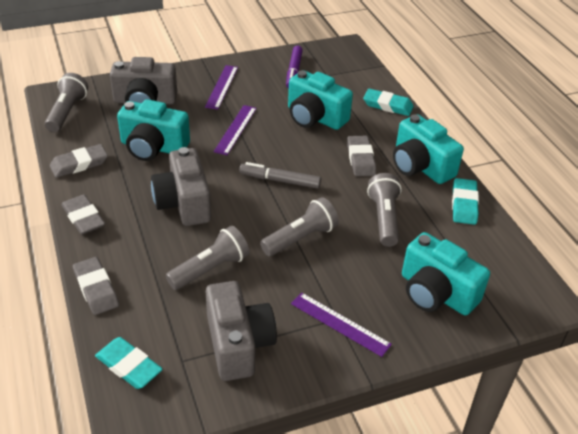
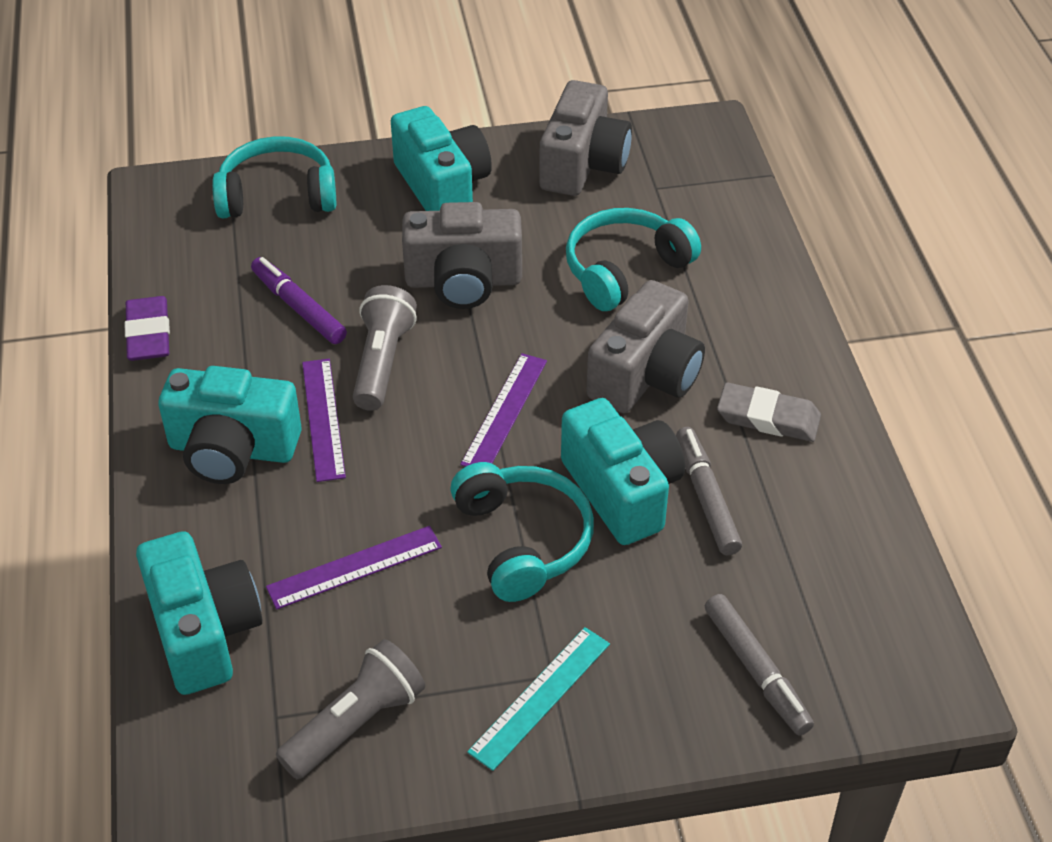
grey eraser: 4 -> 1
grey flashlight: 4 -> 2
grey marker: 1 -> 2
purple eraser: 0 -> 1
turquoise eraser: 3 -> 0
turquoise headphones: 0 -> 3
turquoise ruler: 0 -> 1

